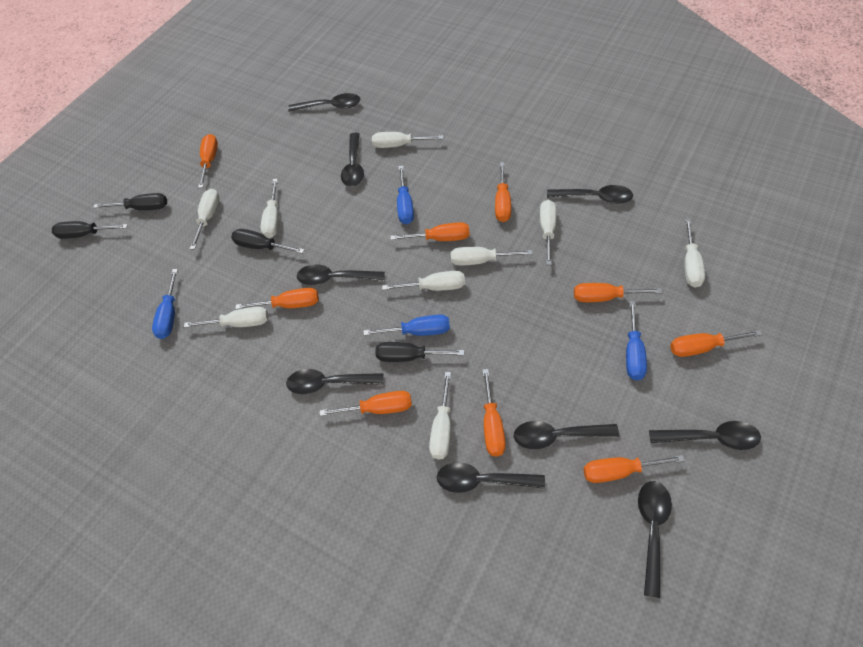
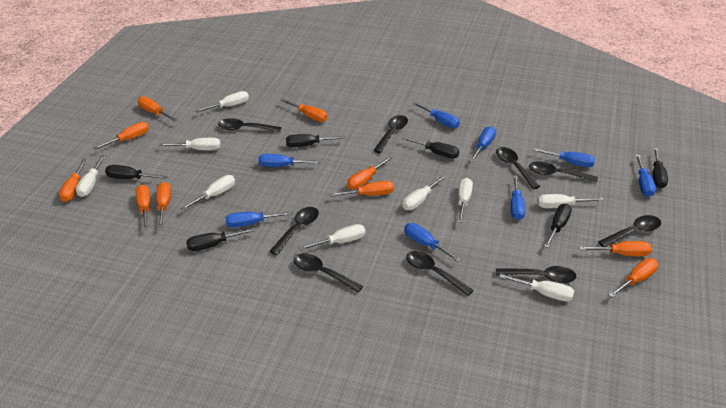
black screwdriver: 4 -> 6
blue screwdriver: 4 -> 8
orange screwdriver: 9 -> 10

